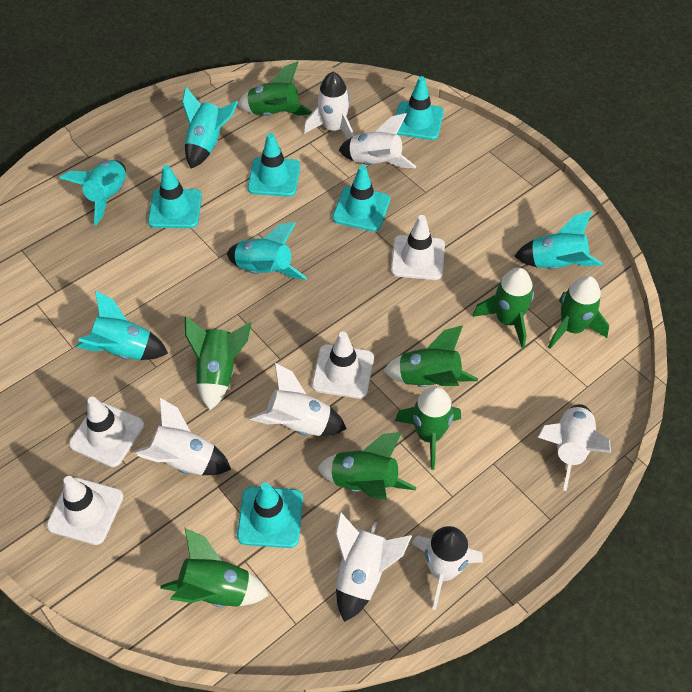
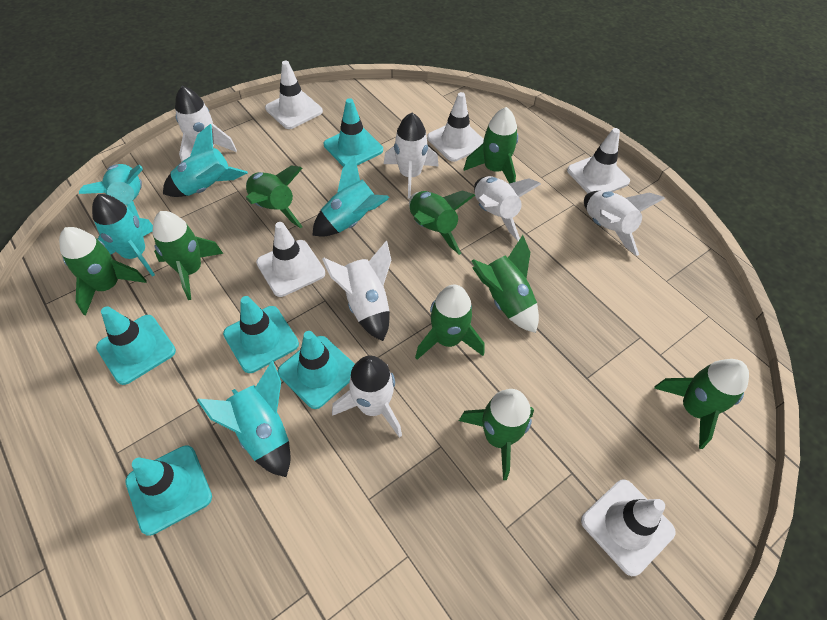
green rocket: 8 -> 9
white rocket: 7 -> 6
white traffic cone: 4 -> 5

